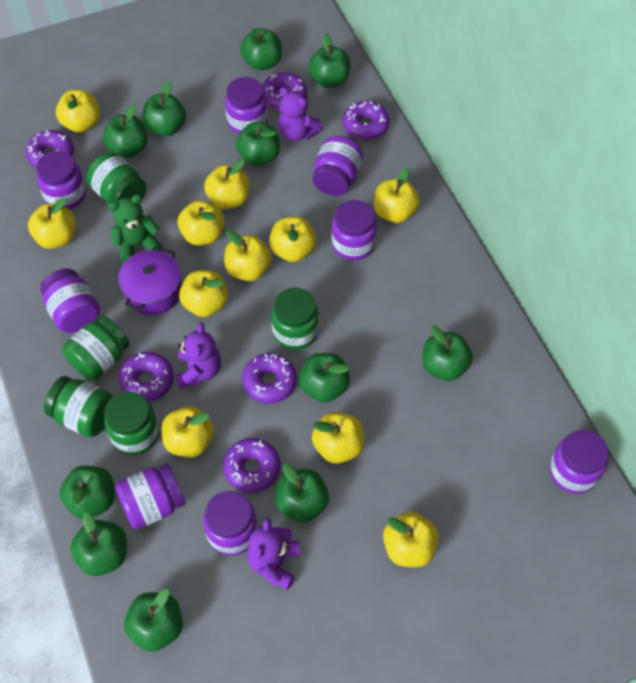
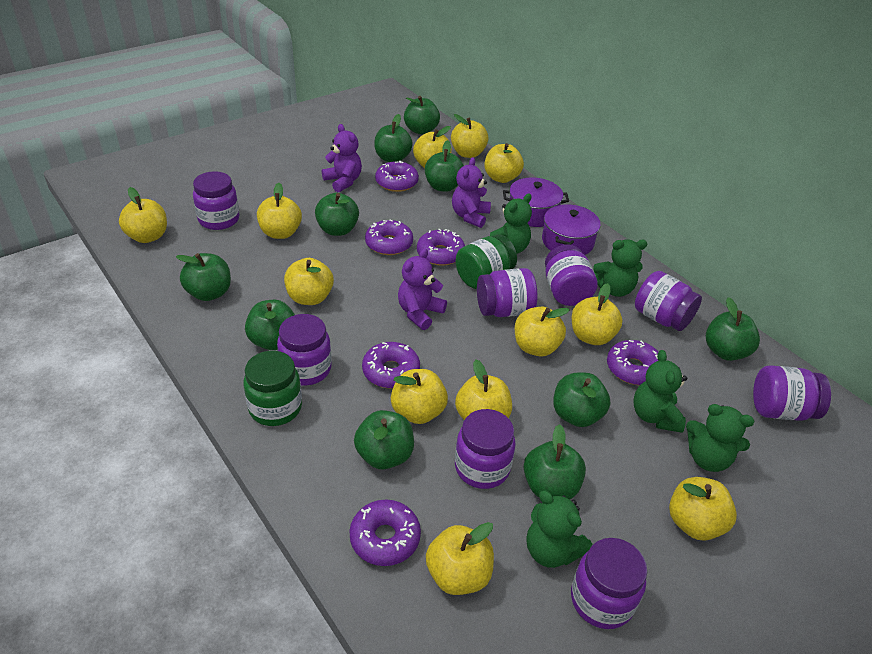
green apple: 11 -> 10
green jar: 5 -> 2
green teddy bear: 1 -> 5
purple pot: 1 -> 2
yellow apple: 11 -> 12

